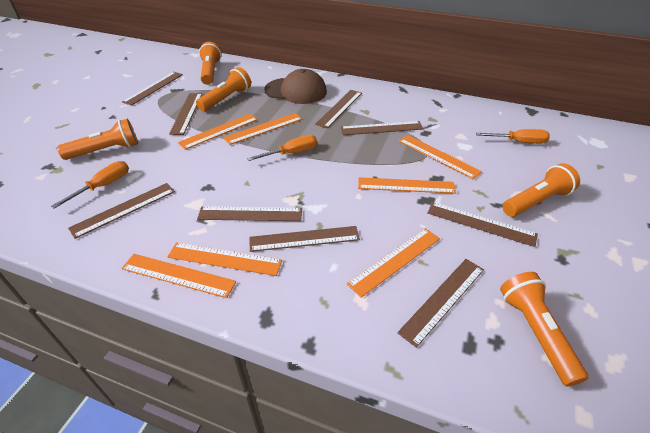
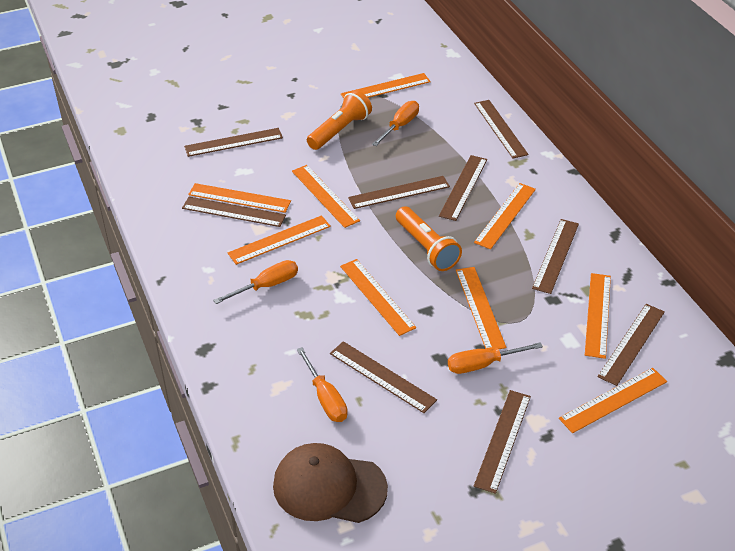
orange flashlight: 5 -> 2
orange ruler: 7 -> 9
orange screwdriver: 3 -> 4

